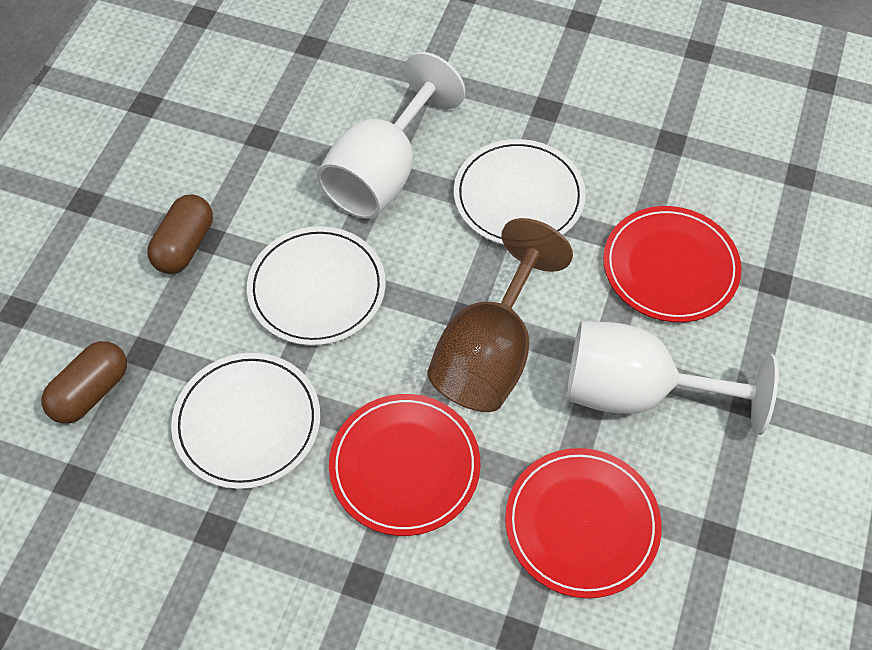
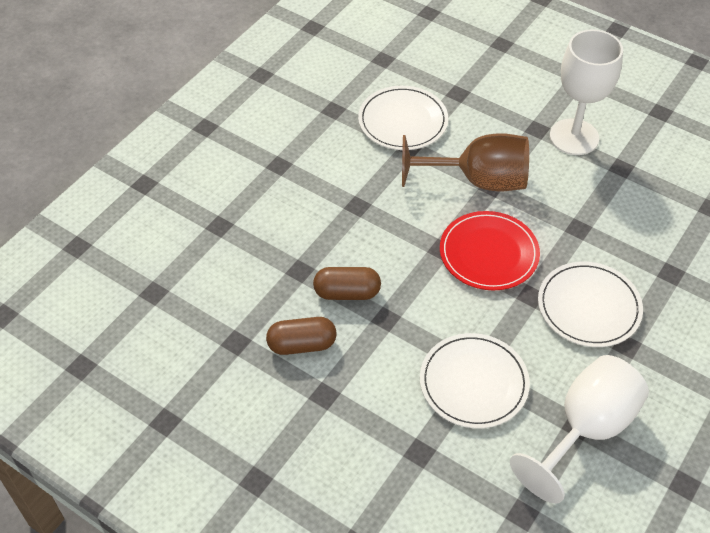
red plate: 3 -> 1

